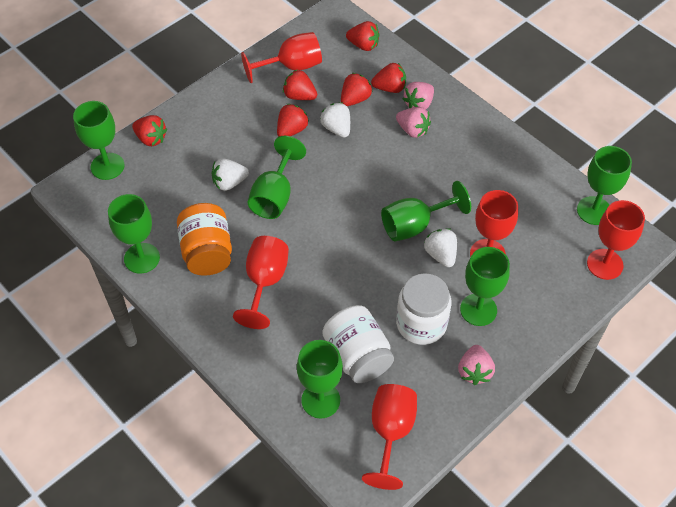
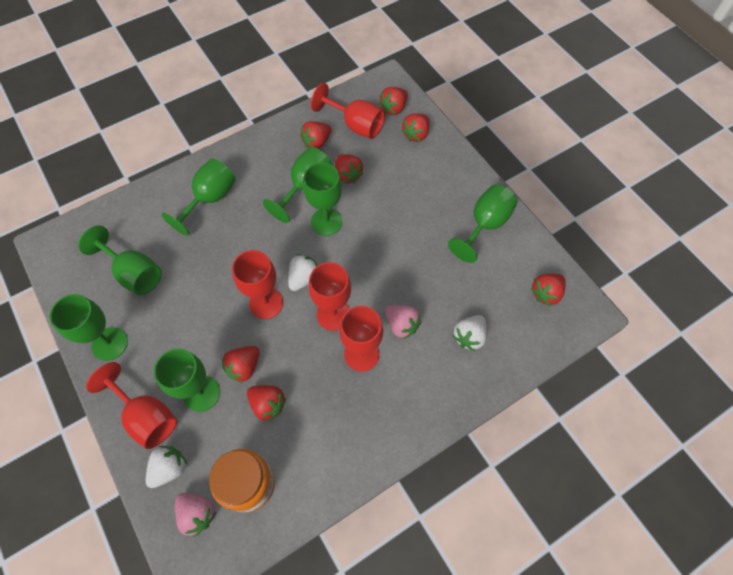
pink strawberry: 3 -> 2
red strawberry: 6 -> 7
white jar: 2 -> 0

